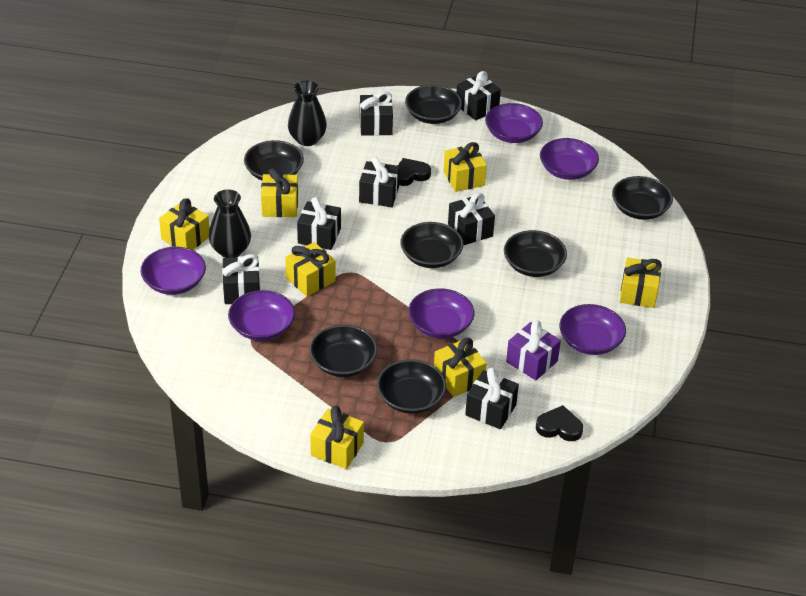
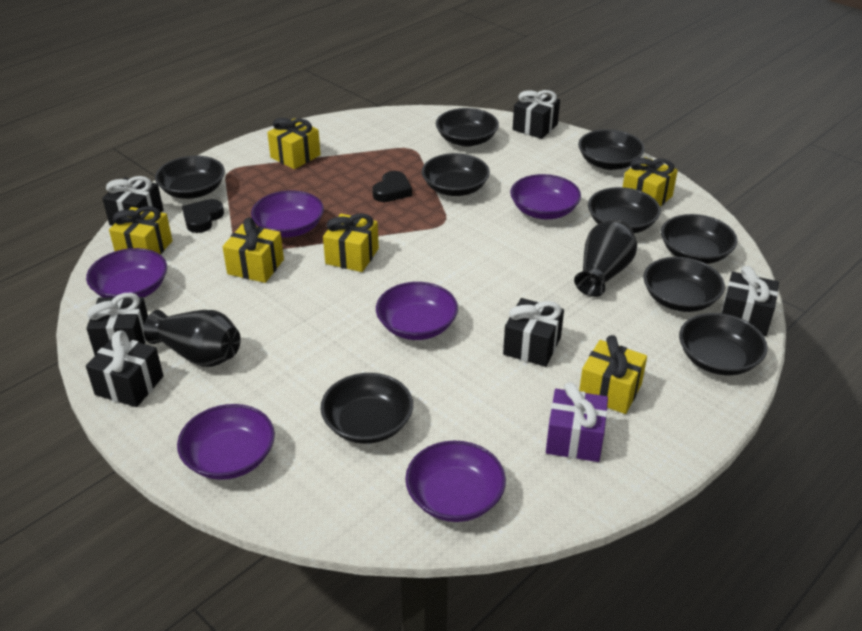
black bowl: 7 -> 9
black gift: 7 -> 6
yellow gift: 7 -> 6

